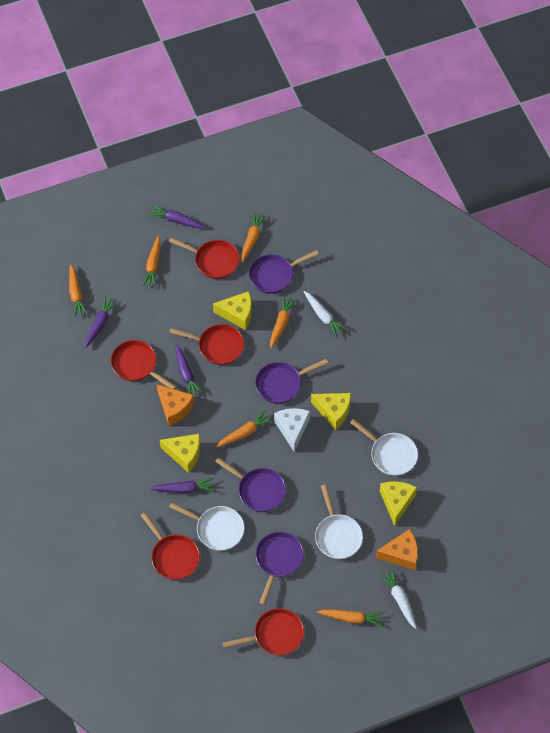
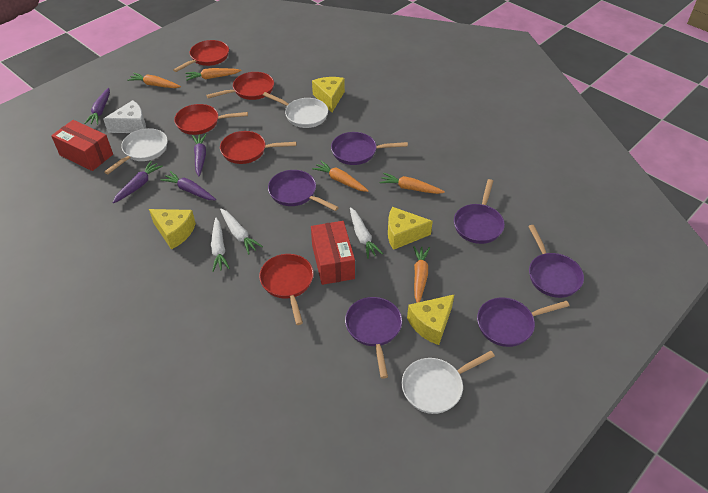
orange carrot: 6 -> 5
orange cheese: 2 -> 0
purple pan: 4 -> 6
red box: 0 -> 2
white carrot: 2 -> 3

